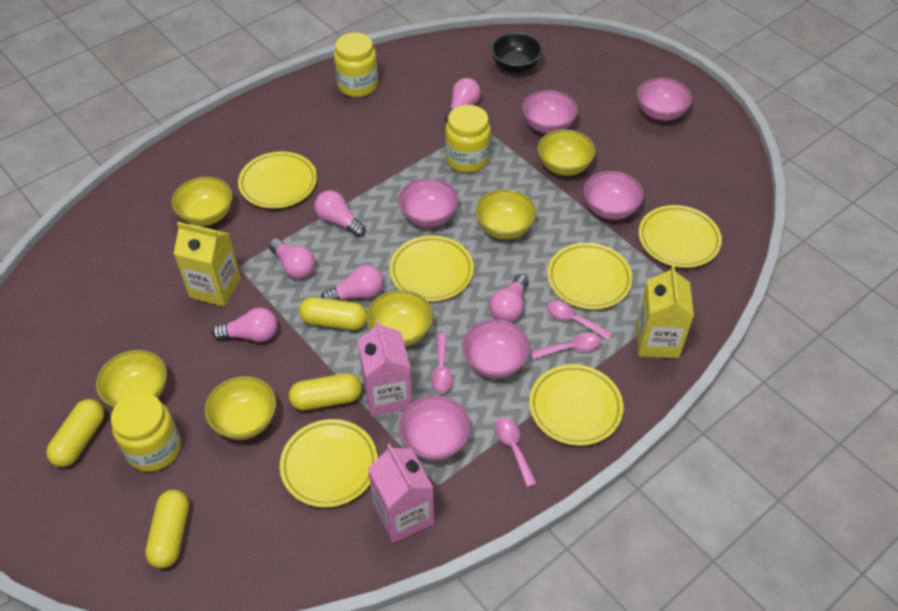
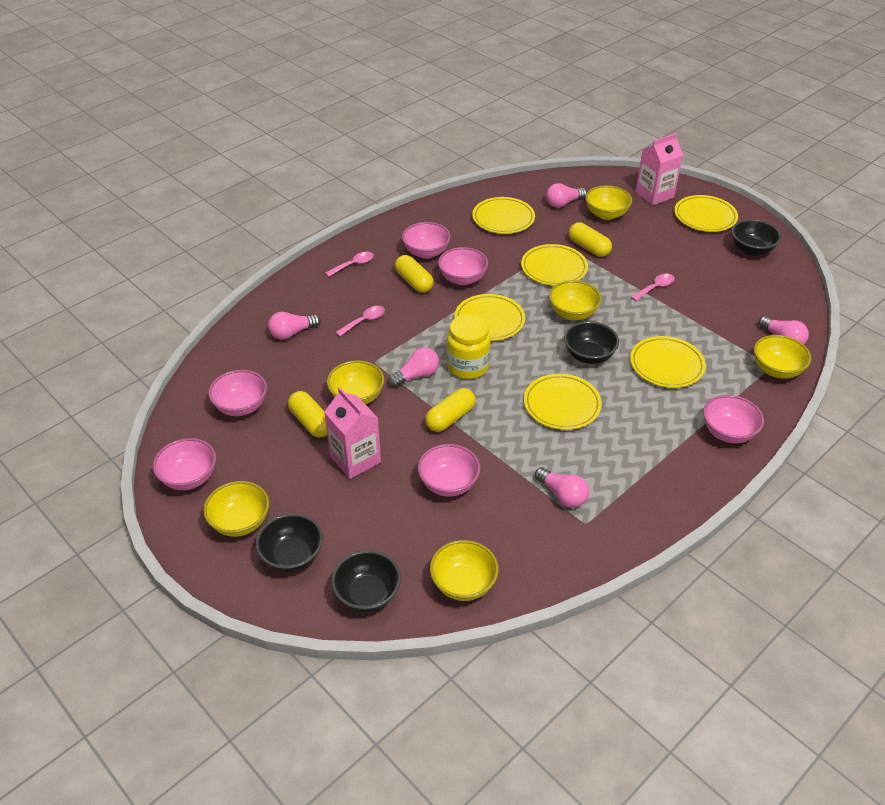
black bowl: 1 -> 4
pink light bulb: 6 -> 5
pink spoon: 4 -> 3
yellow carton: 2 -> 0
yellow jar: 3 -> 1

